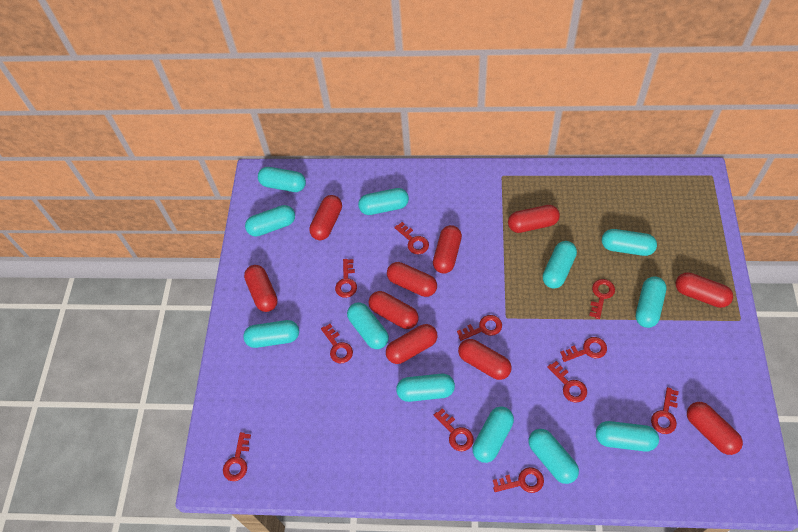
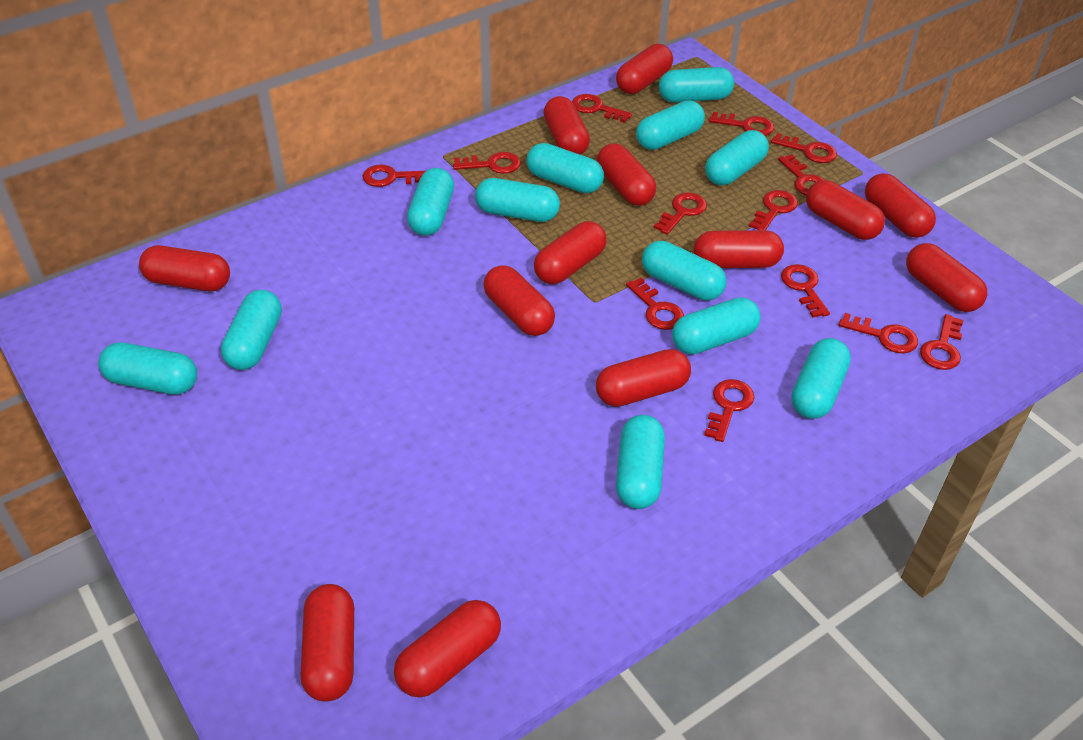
red capsule: 10 -> 13
red key: 11 -> 13

